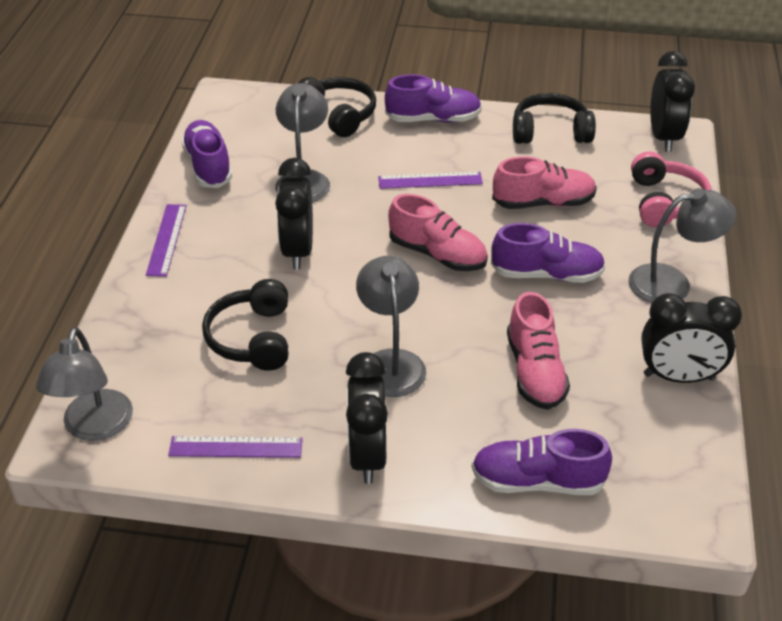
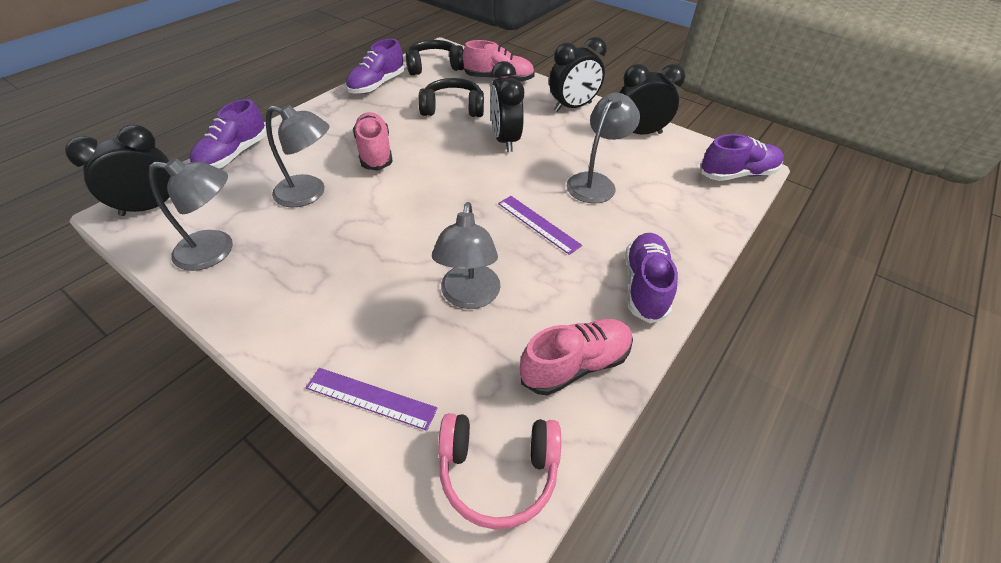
black headphones: 3 -> 2
purple ruler: 3 -> 2

